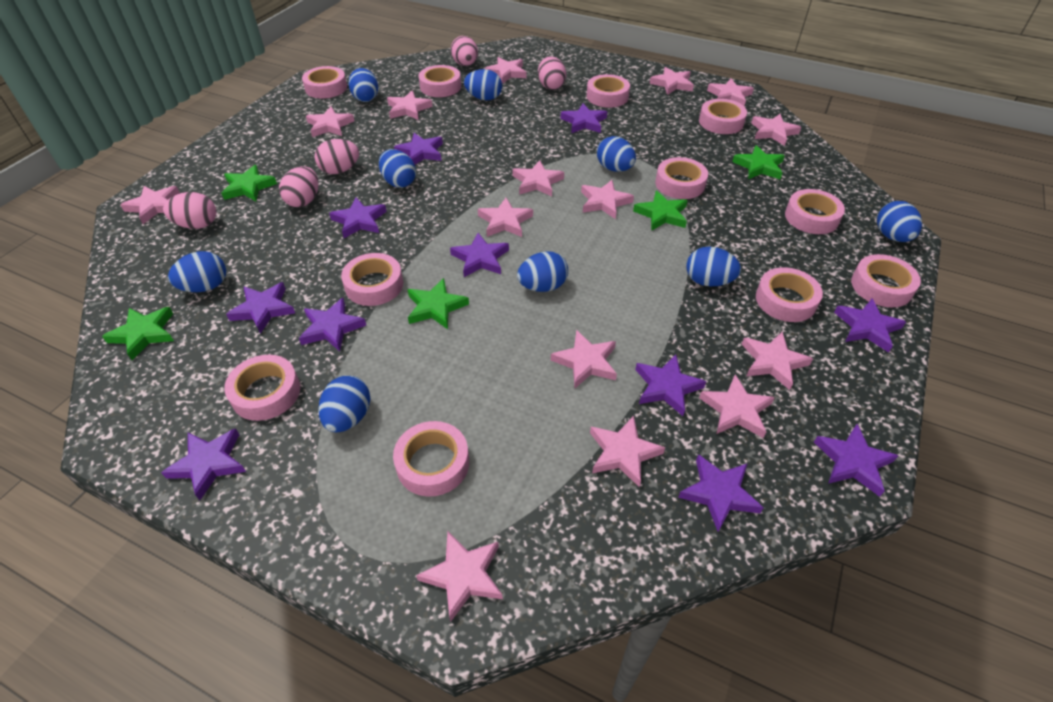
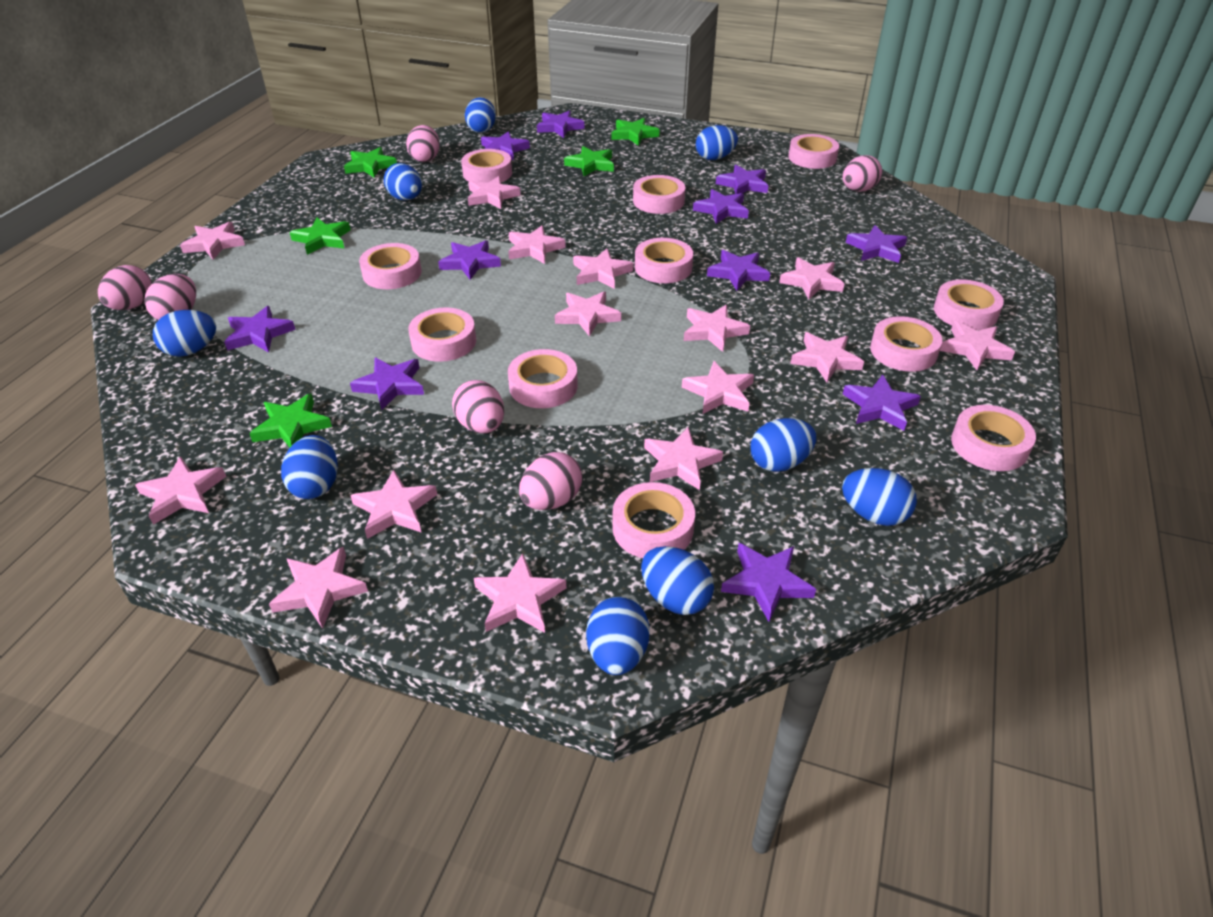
pink egg: 5 -> 6

